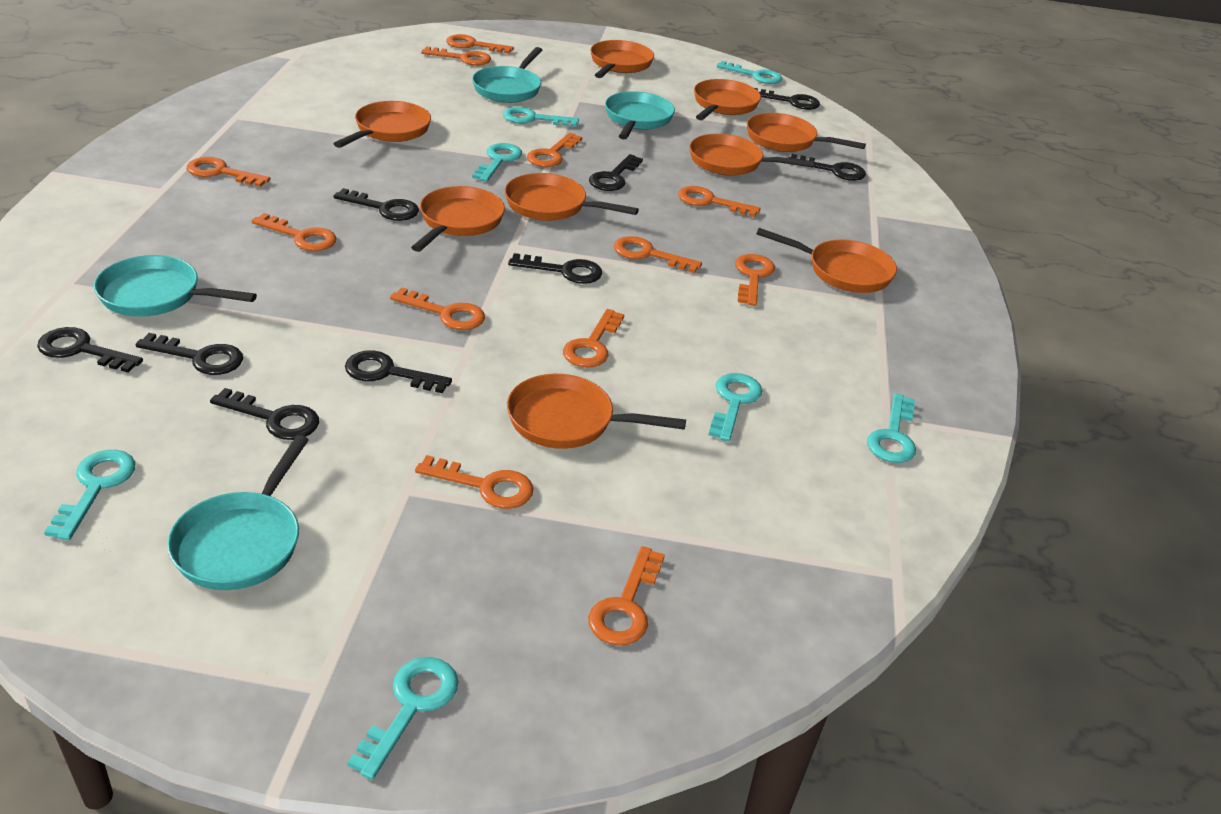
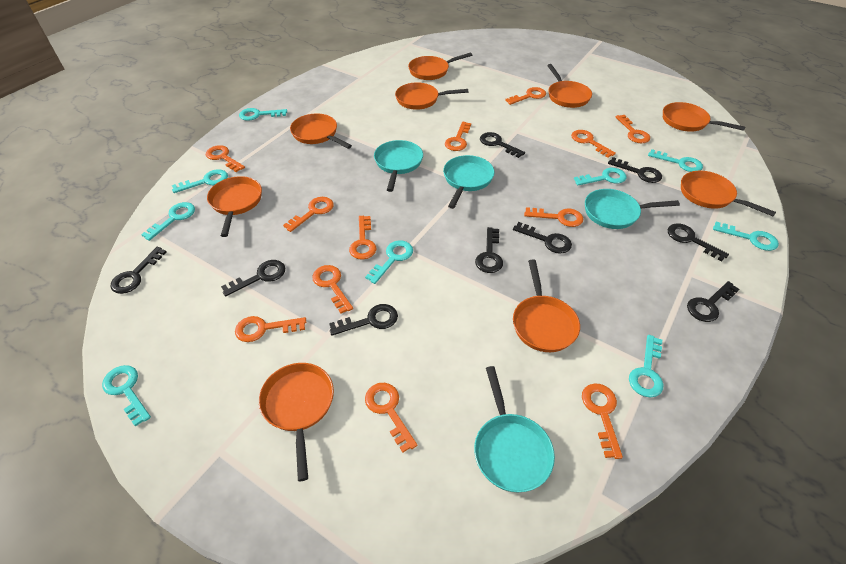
turquoise key: 7 -> 9

